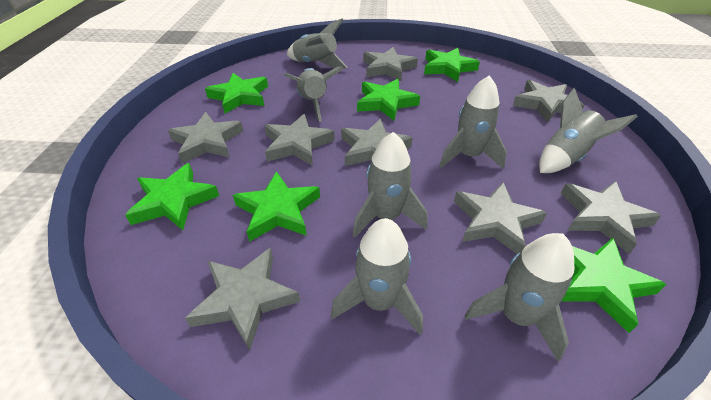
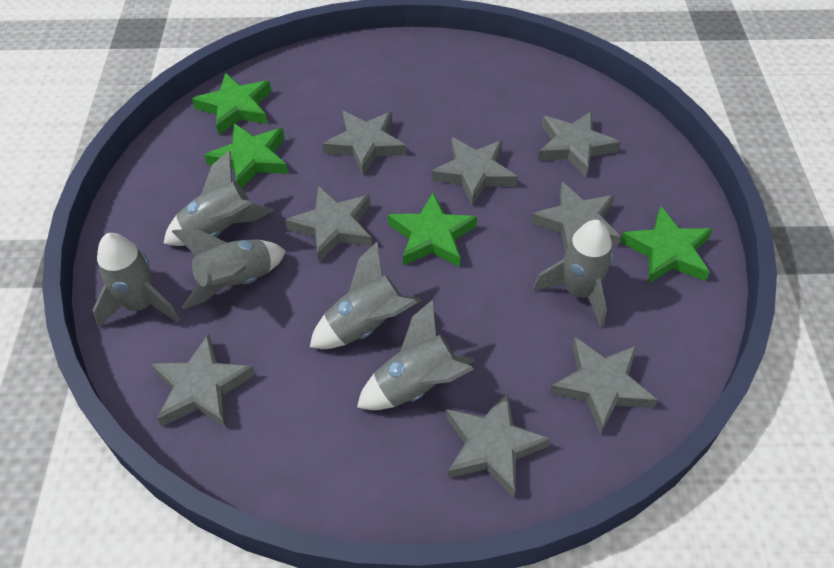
green star: 6 -> 4
grey rocket: 7 -> 6

